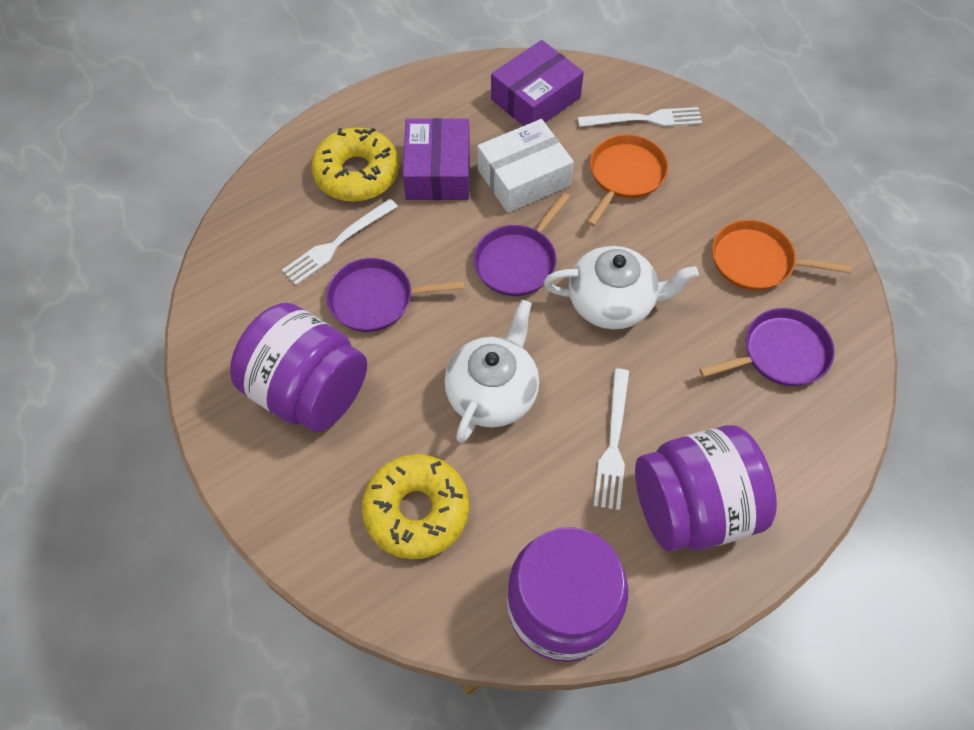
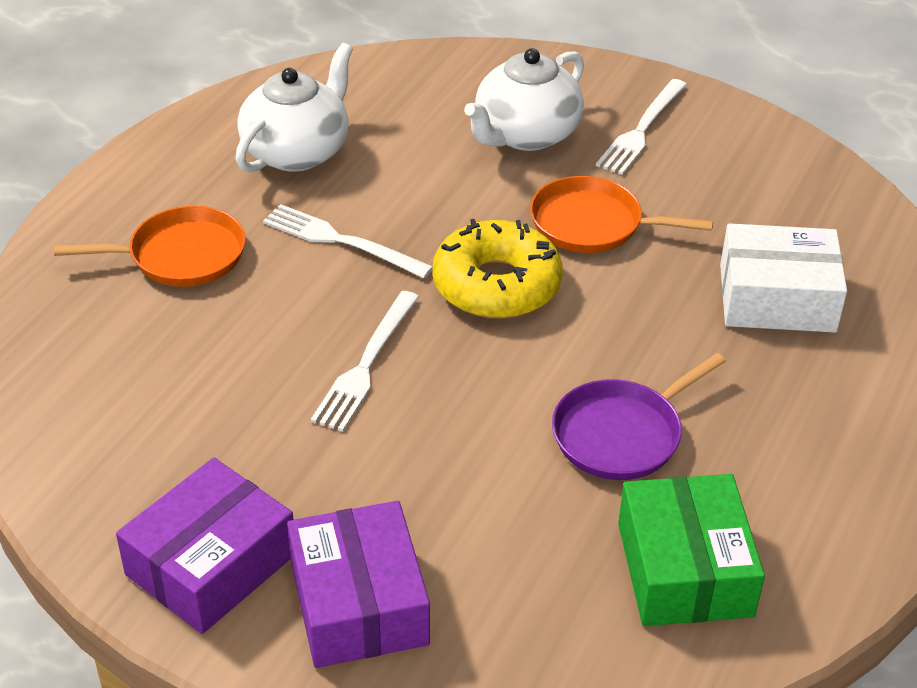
green box: 0 -> 1
purple jar: 3 -> 0
purple pan: 3 -> 1
yellow donut: 2 -> 1

